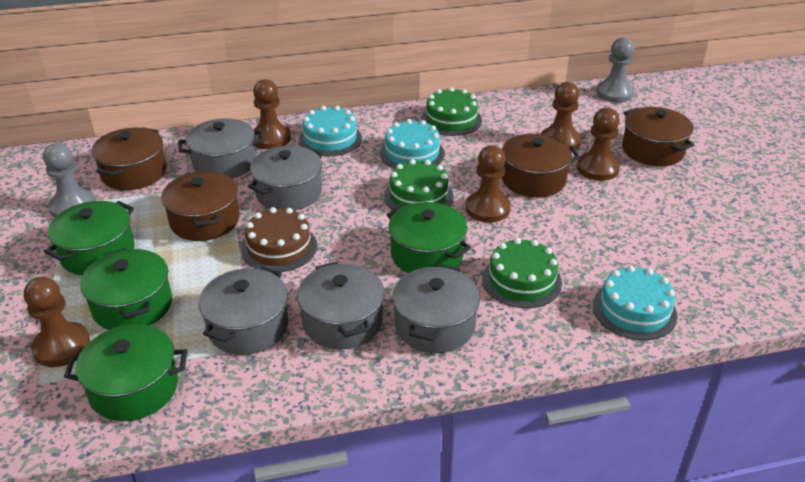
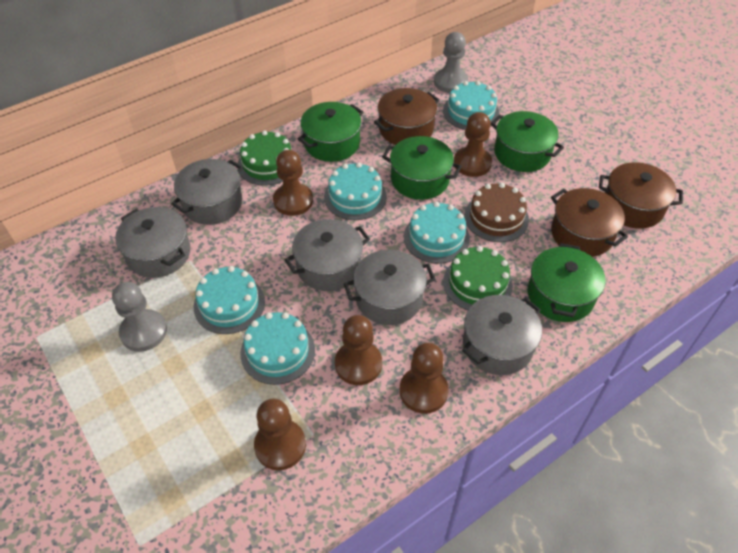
brown pot: 4 -> 3
green cake: 3 -> 2
turquoise cake: 3 -> 5

